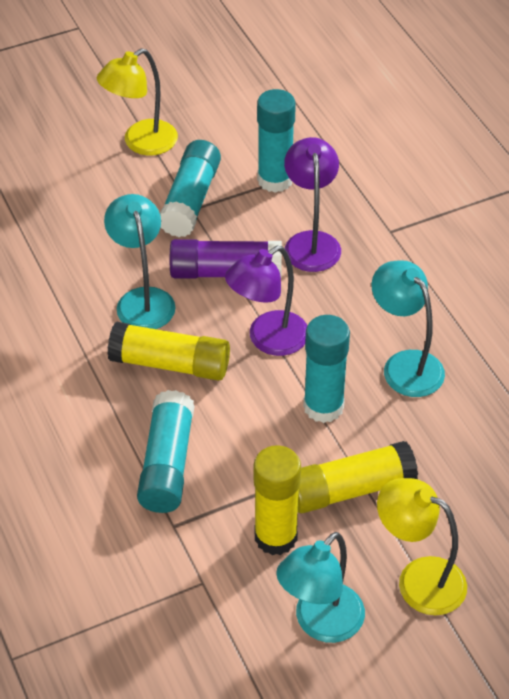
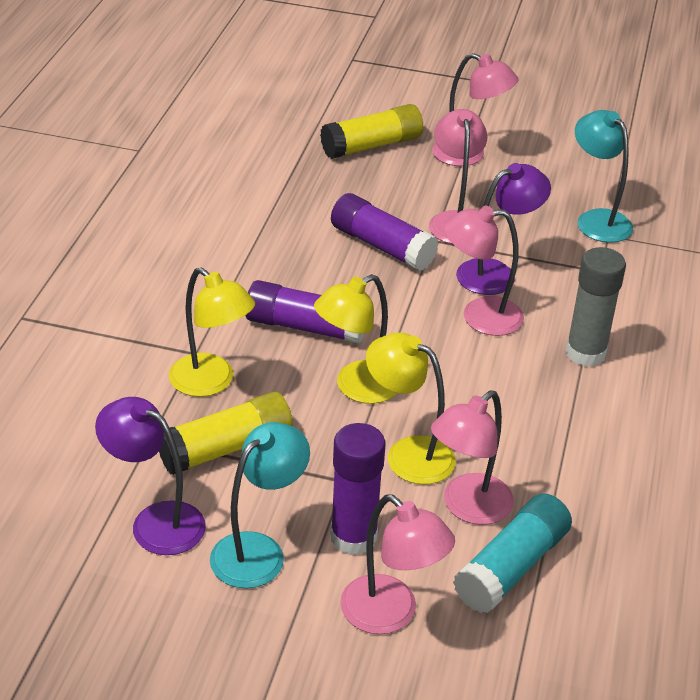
grey glue stick: 0 -> 1
pink lamp: 0 -> 5
purple glue stick: 1 -> 3
turquoise glue stick: 4 -> 1
turquoise lamp: 3 -> 2
yellow glue stick: 3 -> 2
yellow lamp: 2 -> 3

